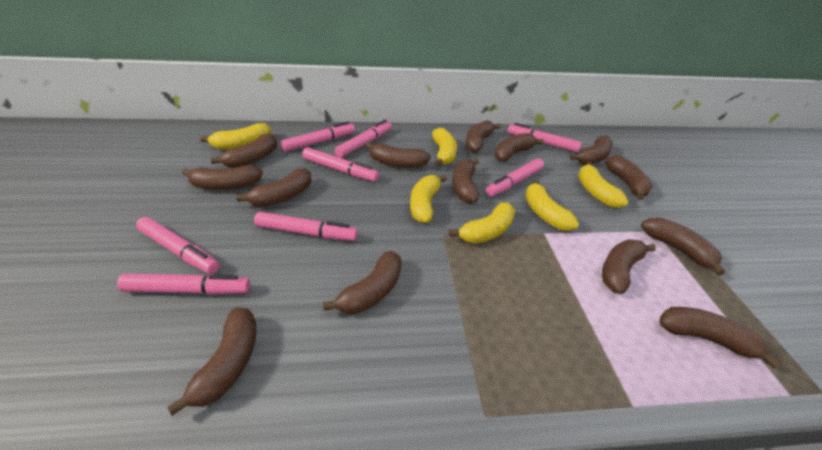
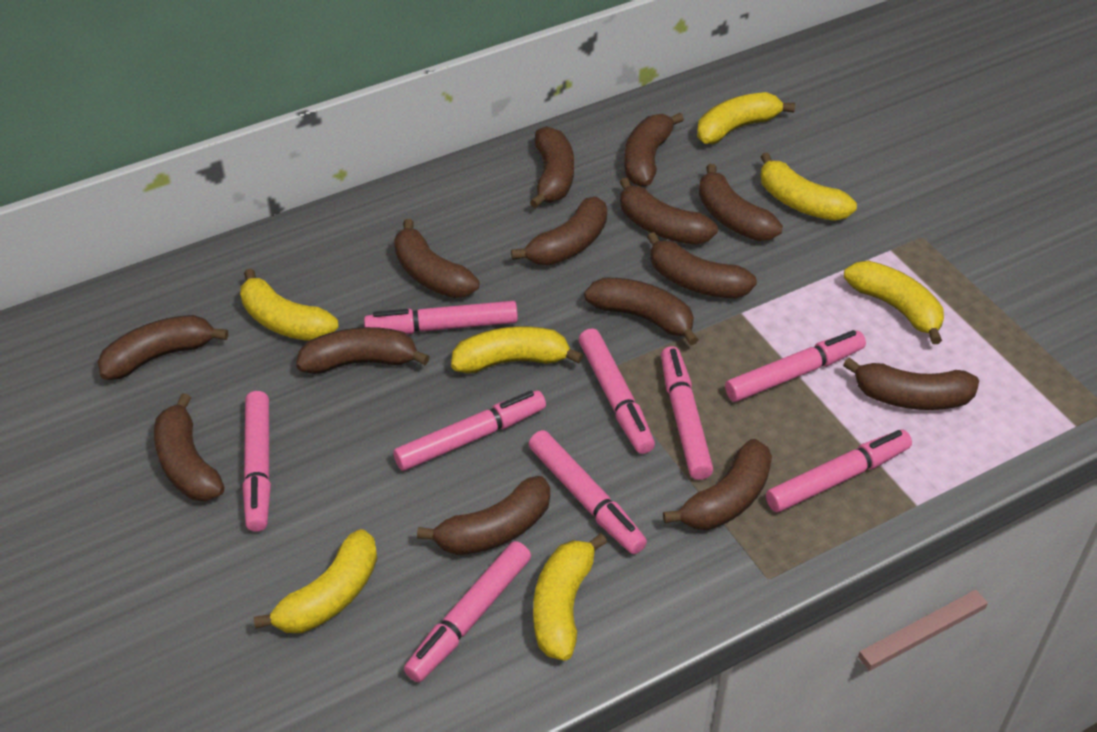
pink marker: 8 -> 9
yellow banana: 6 -> 7

